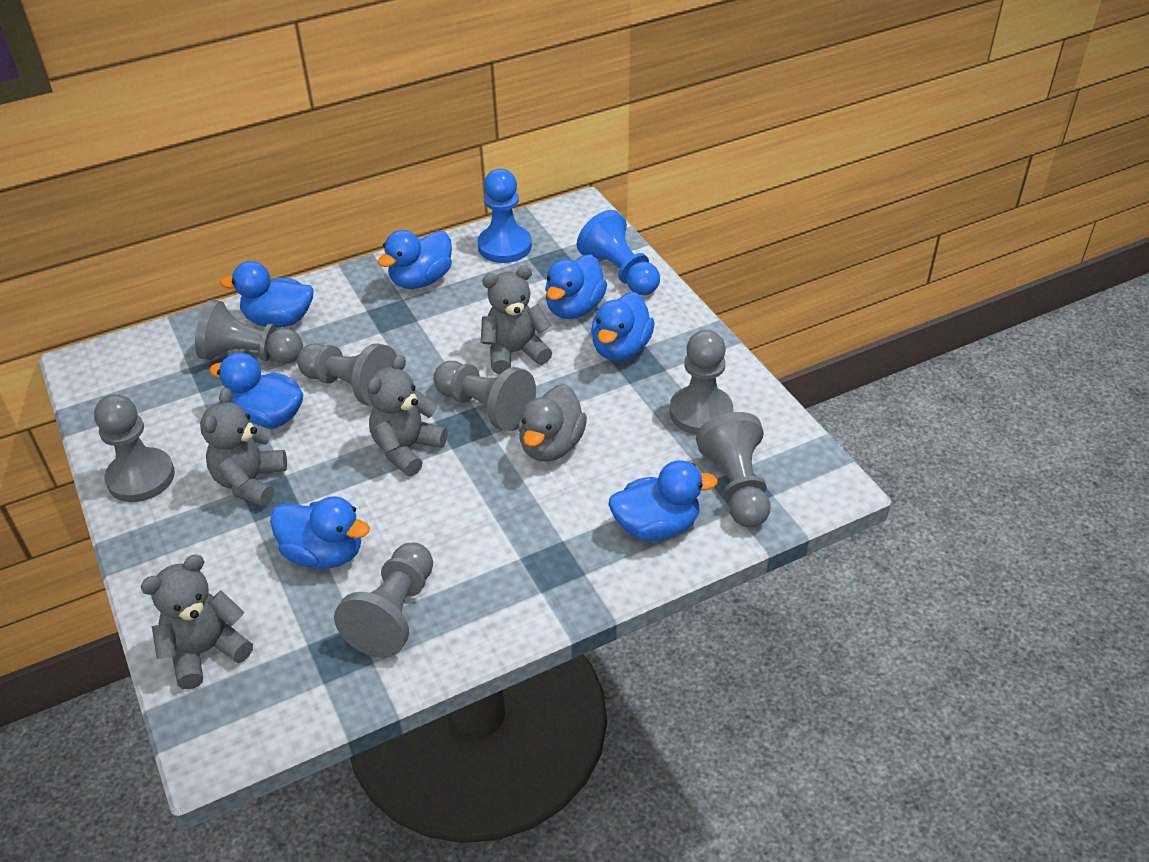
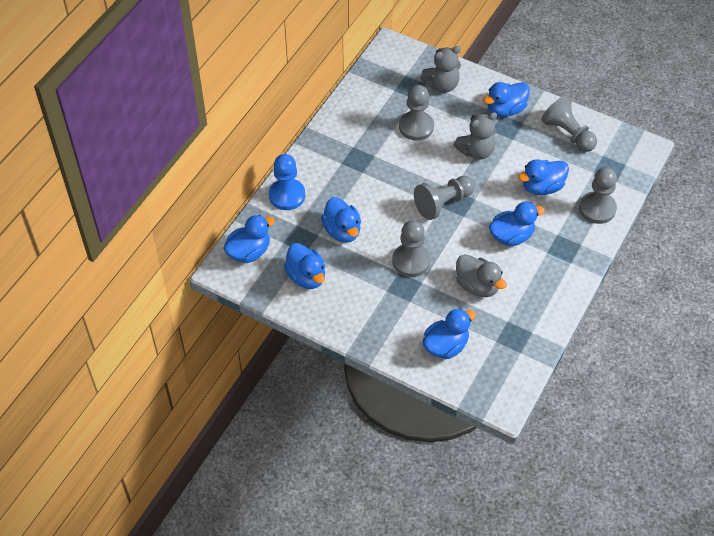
blue pawn: 2 -> 1
grey pawn: 7 -> 5
grey teddy bear: 4 -> 2

